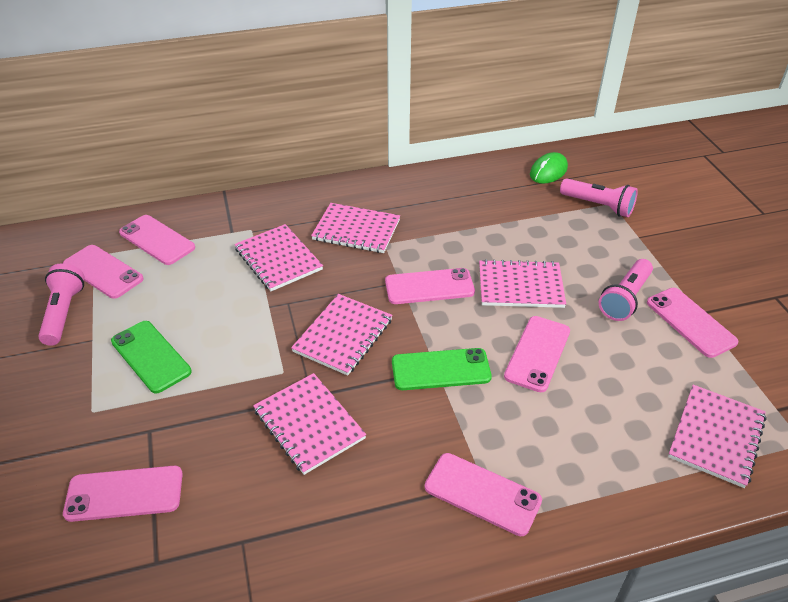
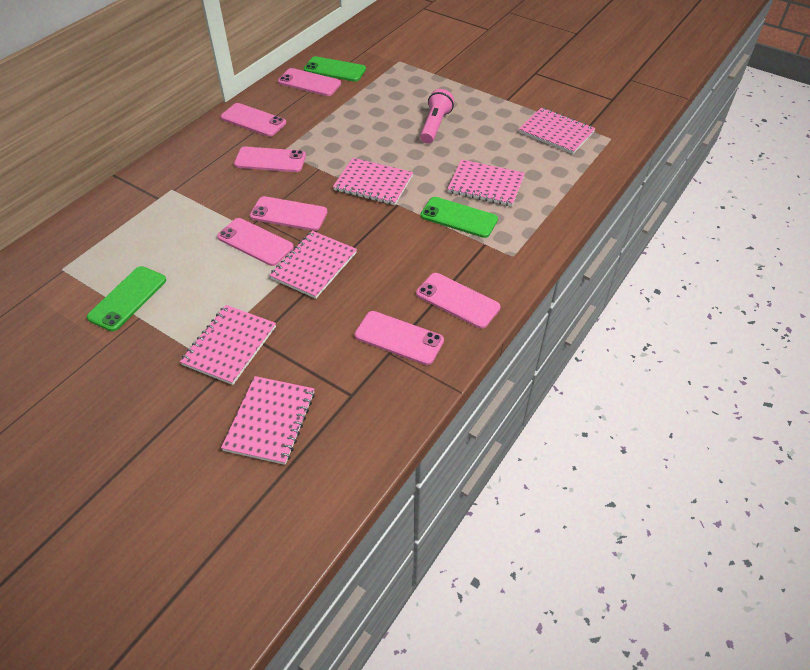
green mouse: 1 -> 0
green phone: 2 -> 3
pink flashlight: 3 -> 1

